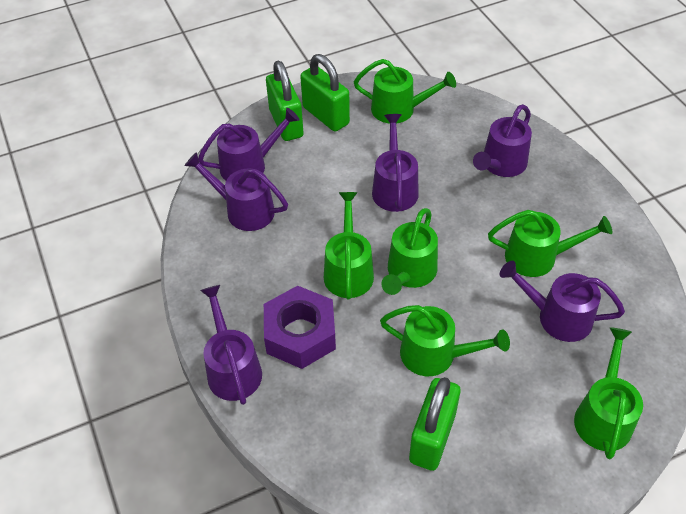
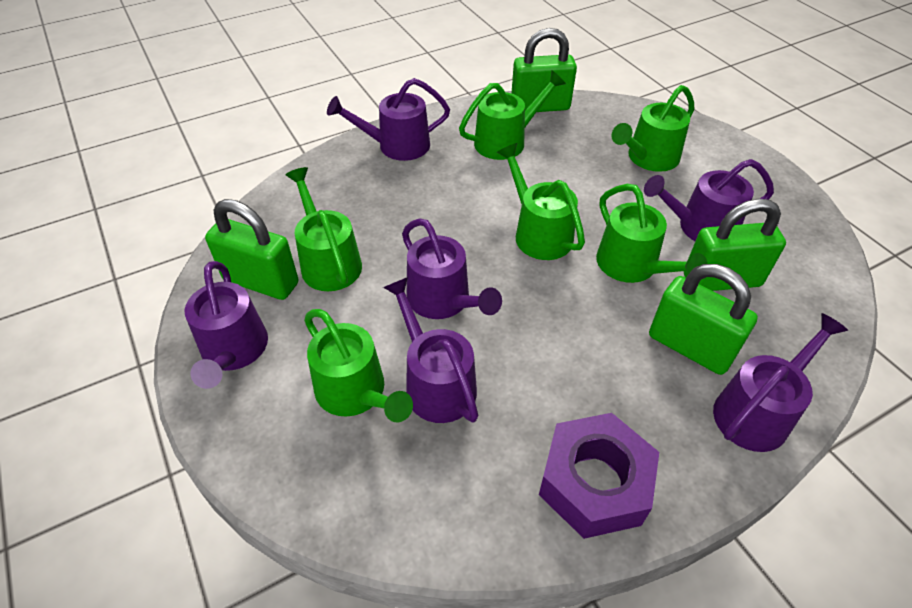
green padlock: 3 -> 4

